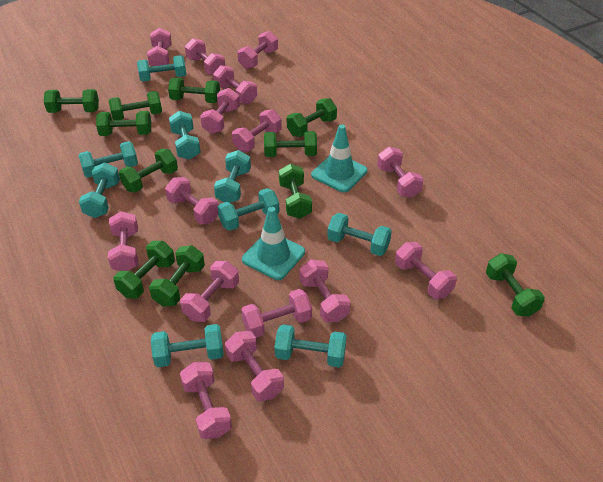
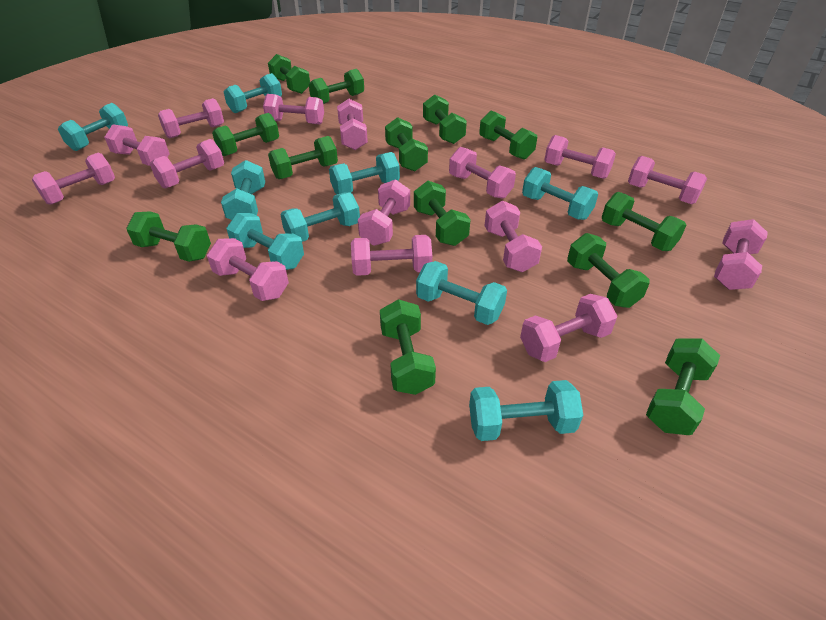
green dumbbell: 11 -> 13
turquoise traffic cone: 2 -> 0

